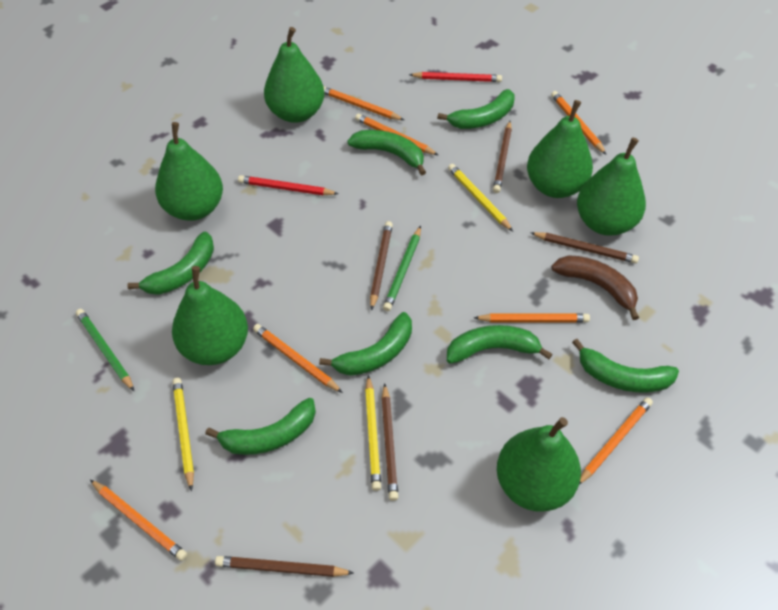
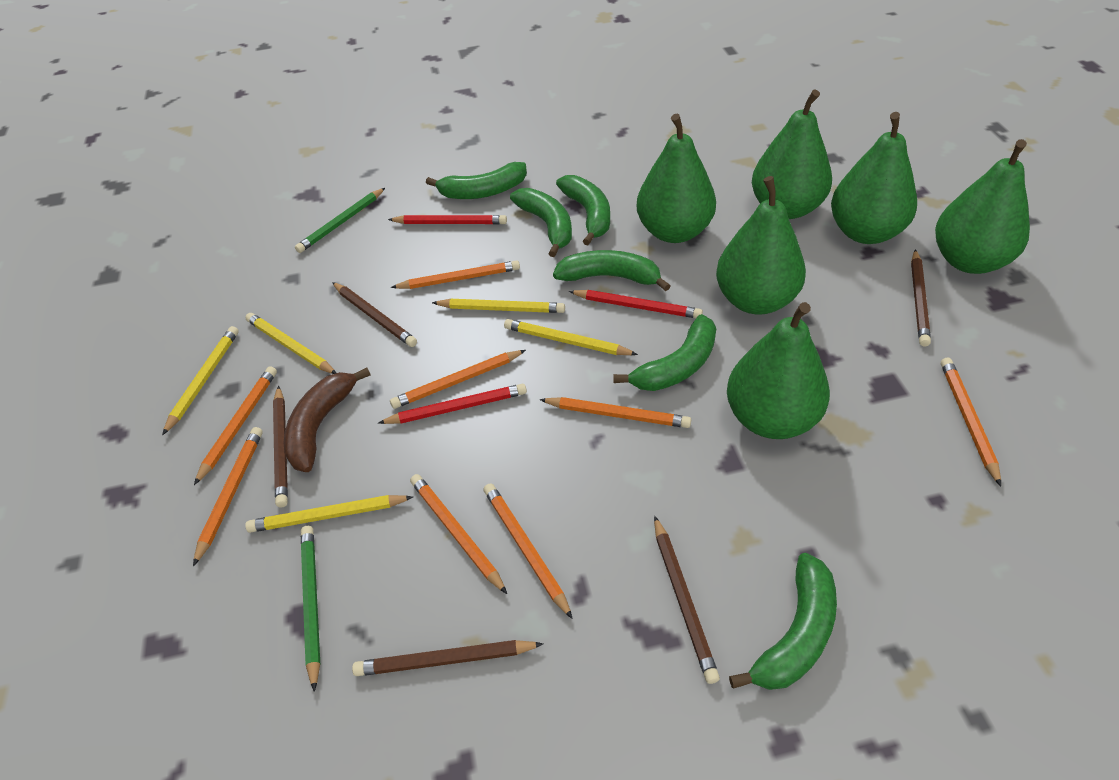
green banana: 7 -> 6
orange pencil: 7 -> 8
red pencil: 2 -> 3
yellow pencil: 3 -> 5

